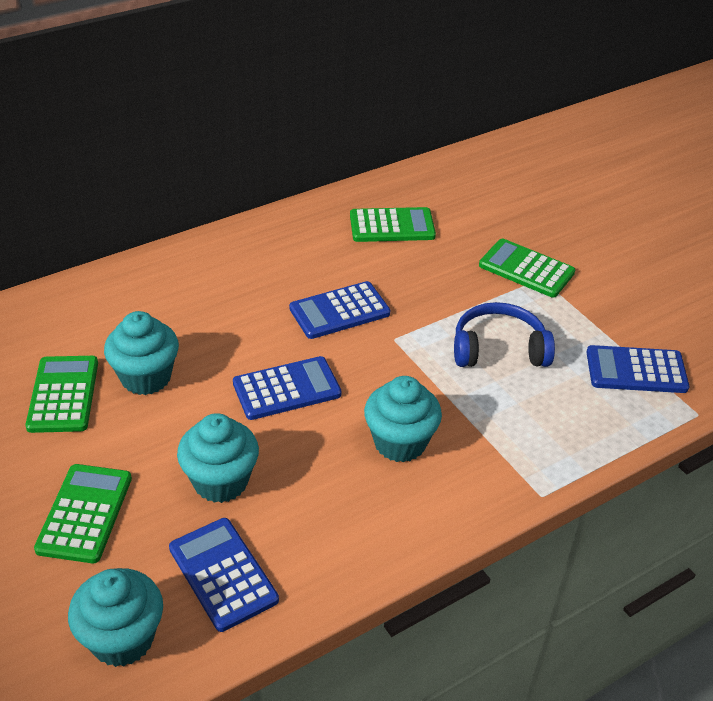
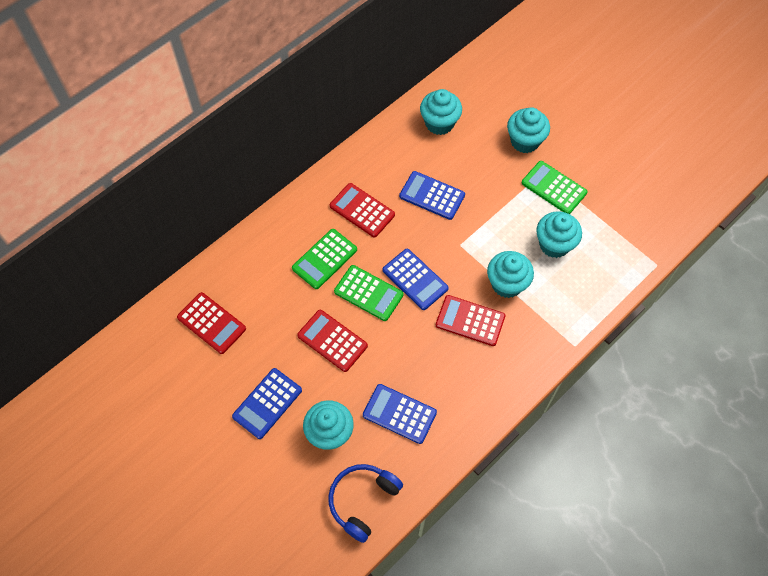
green calculator: 4 -> 3
red calculator: 0 -> 4
turquoise cupcake: 4 -> 5

